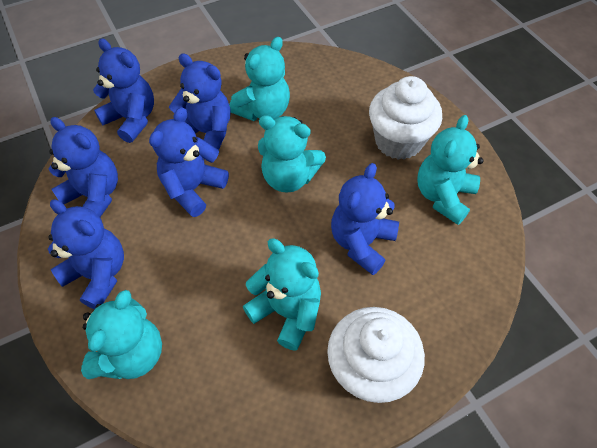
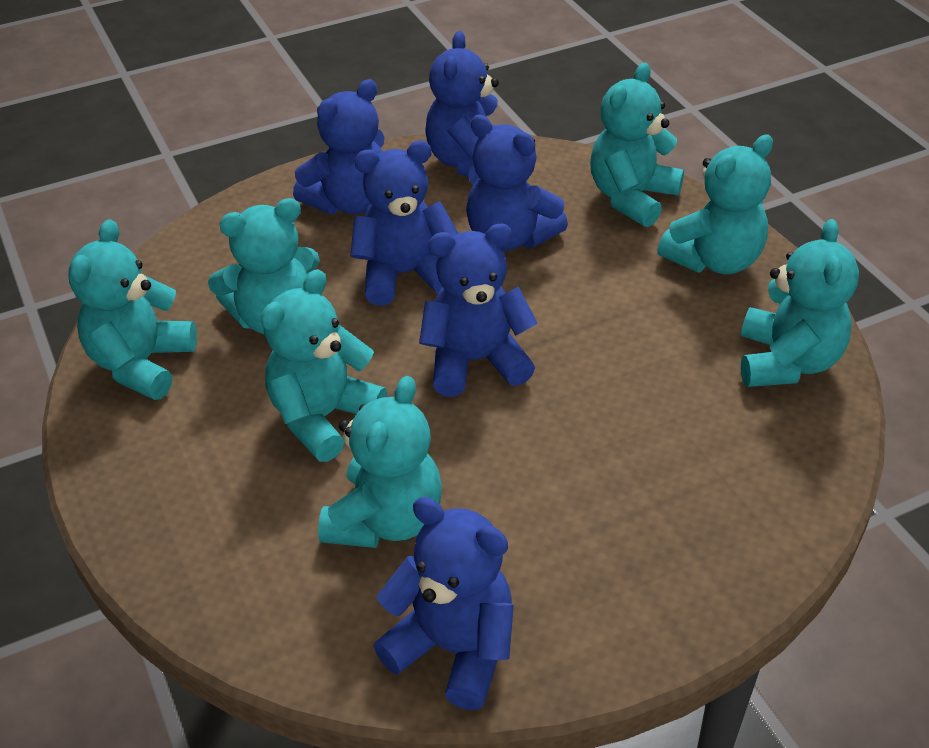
turquoise teddy bear: 5 -> 7
white cupcake: 2 -> 0

